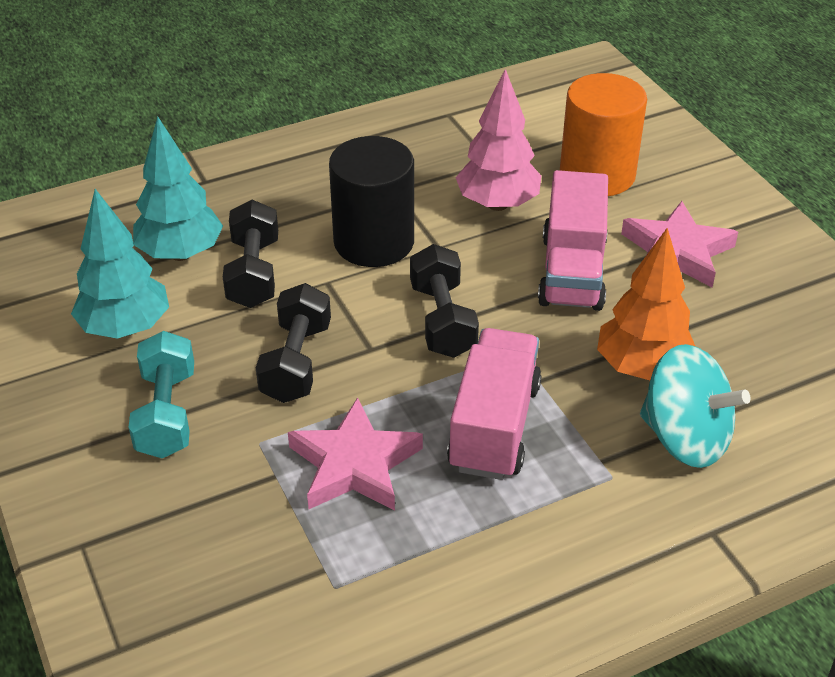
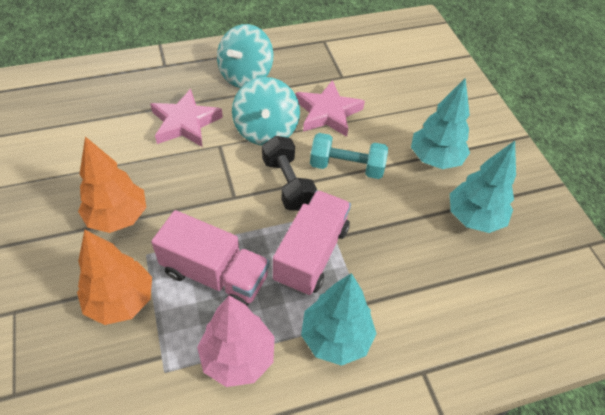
black cylinder: 1 -> 0
black dumbbell: 3 -> 1
orange cylinder: 1 -> 0
orange tree: 1 -> 2
turquoise spinning top: 1 -> 2
turquoise tree: 2 -> 3

